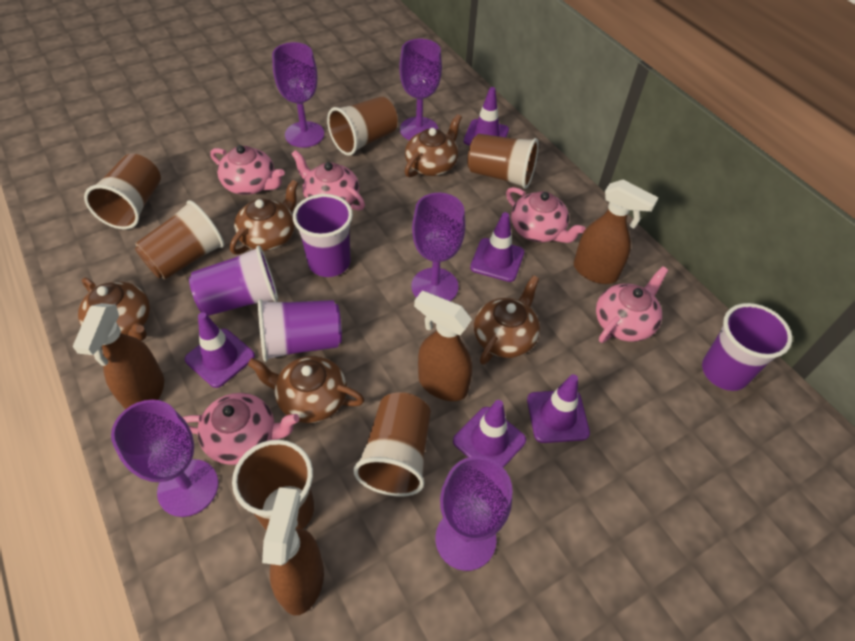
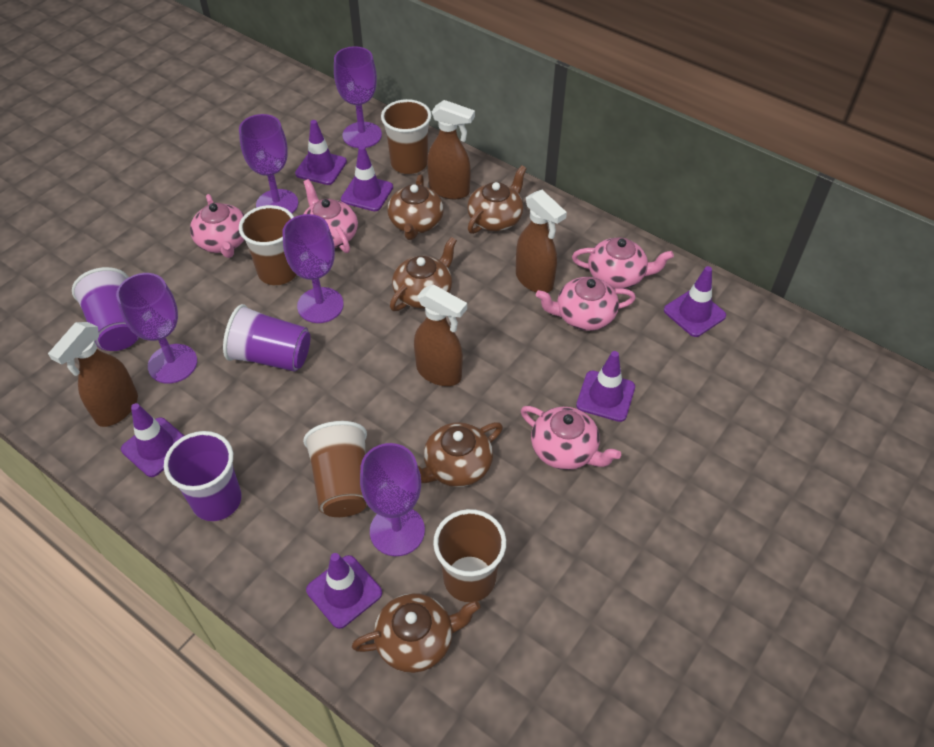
brown cup: 6 -> 4
purple cup: 4 -> 3
purple traffic cone: 5 -> 6

